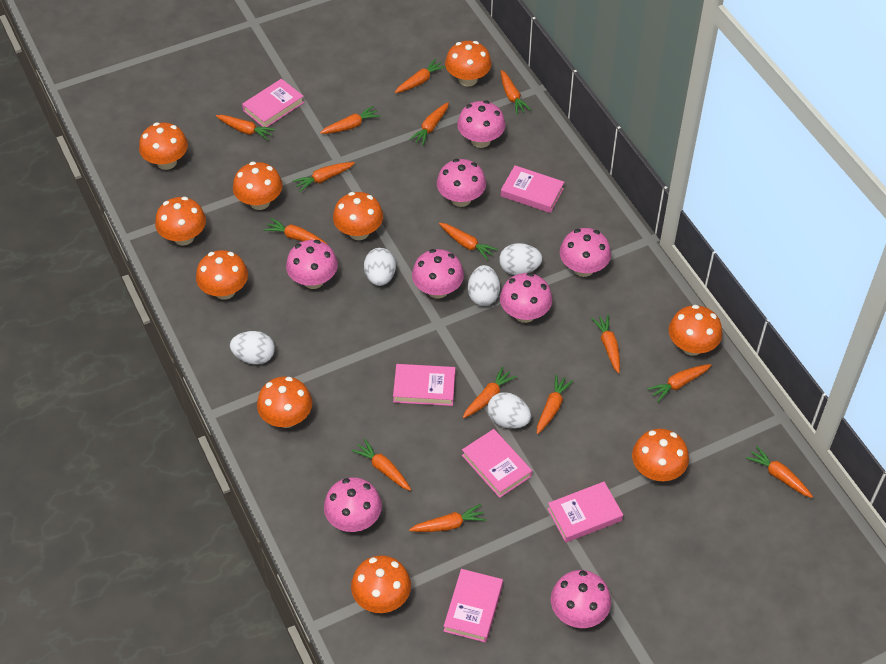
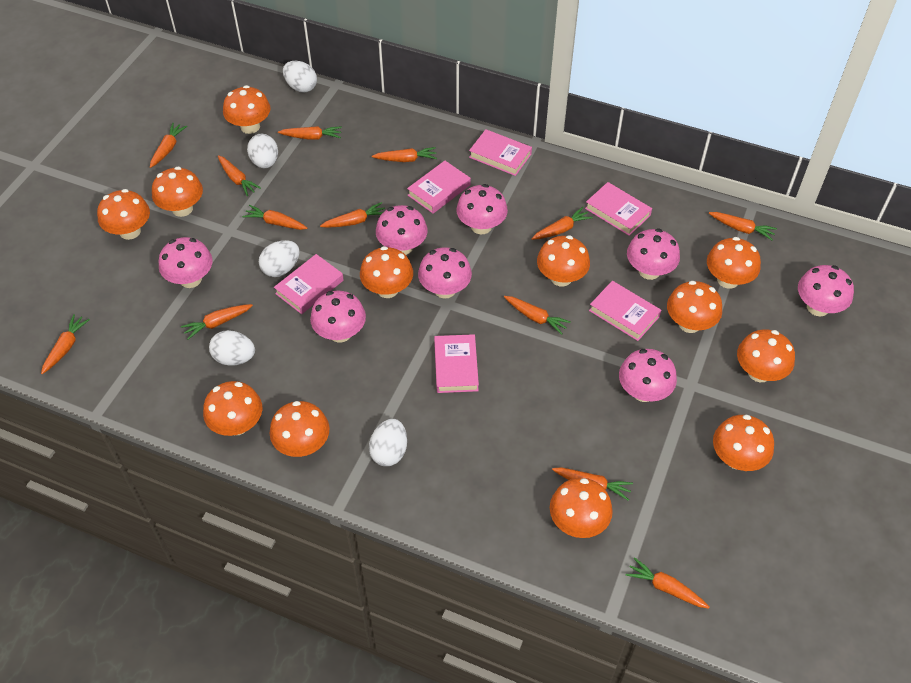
orange carrot: 15 -> 13
orange mushroom: 10 -> 12

